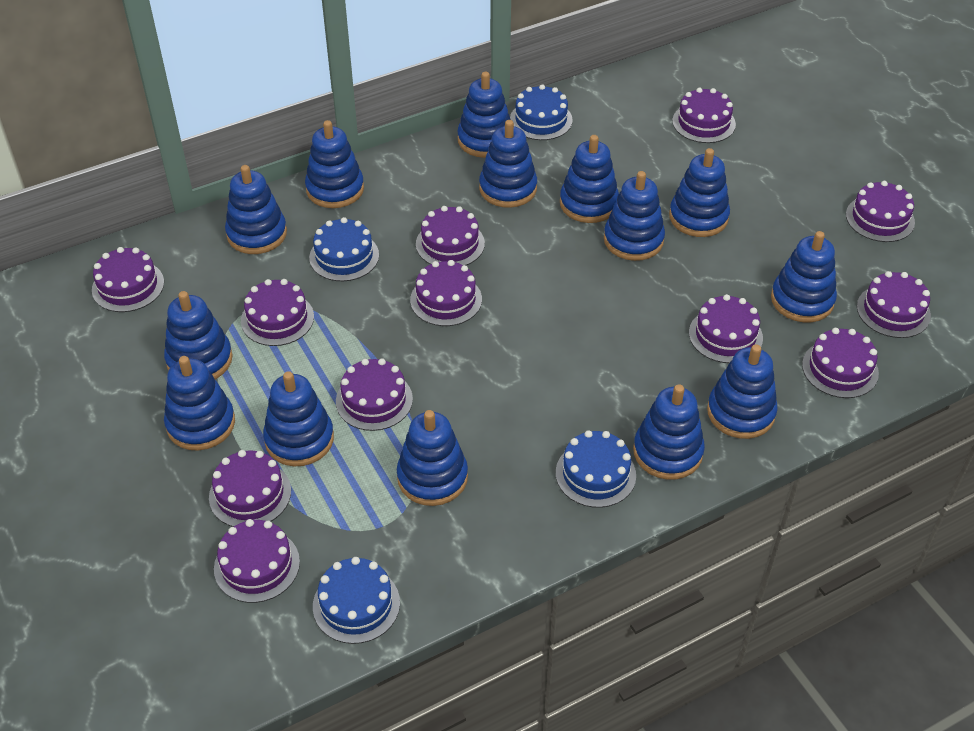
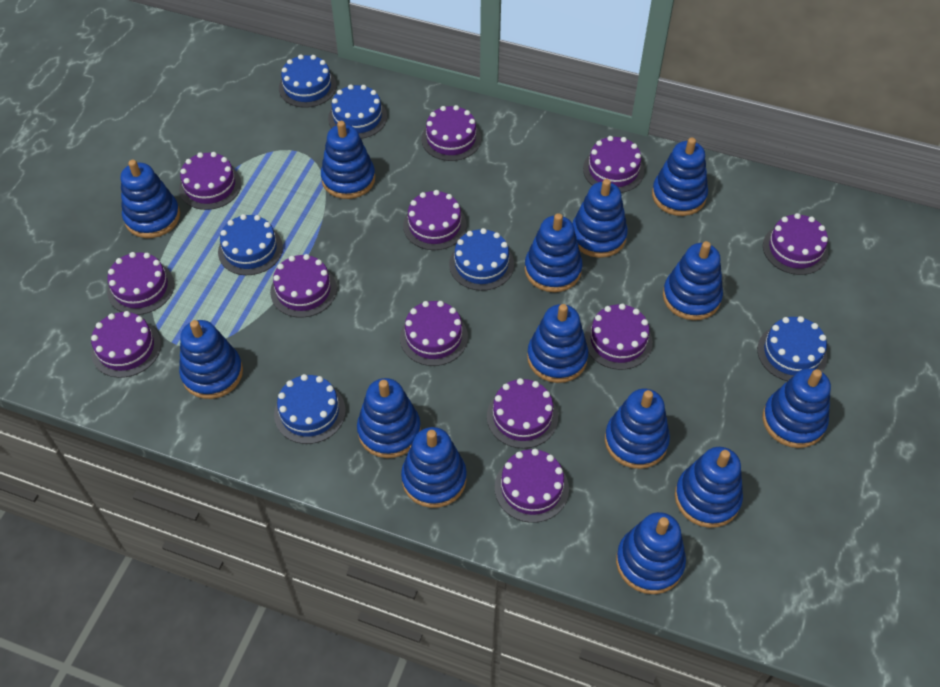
blue cake: 4 -> 6

